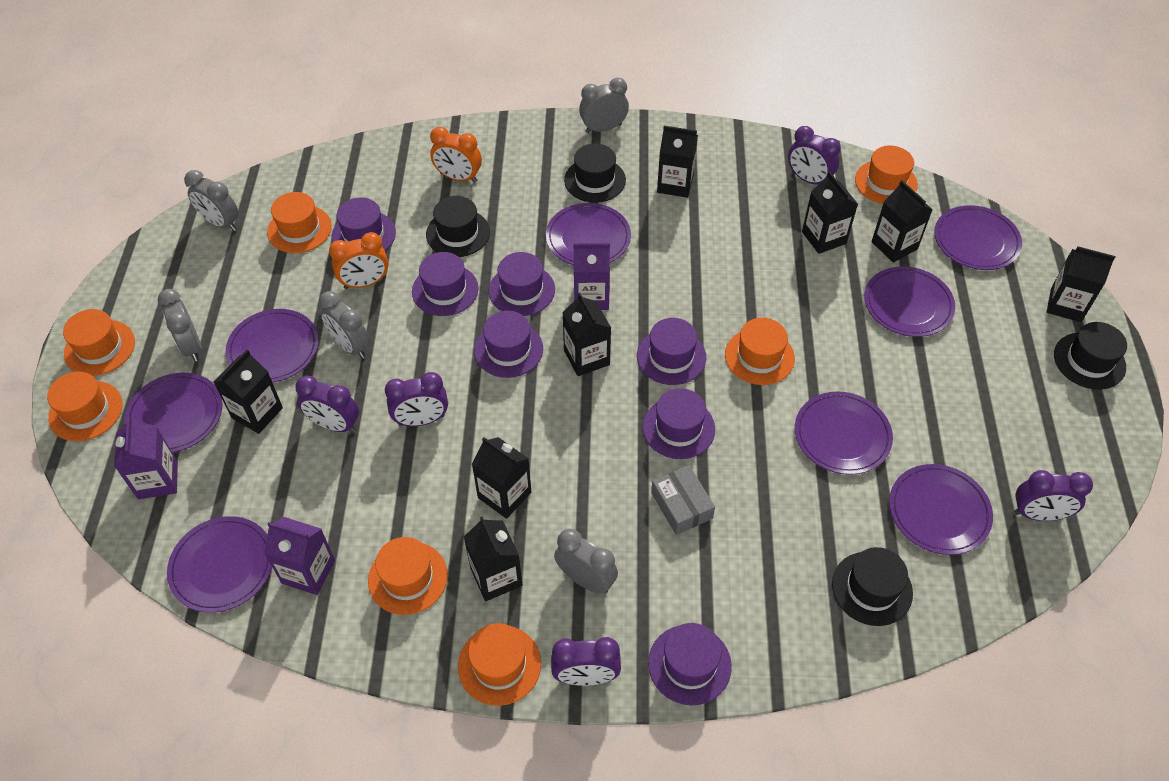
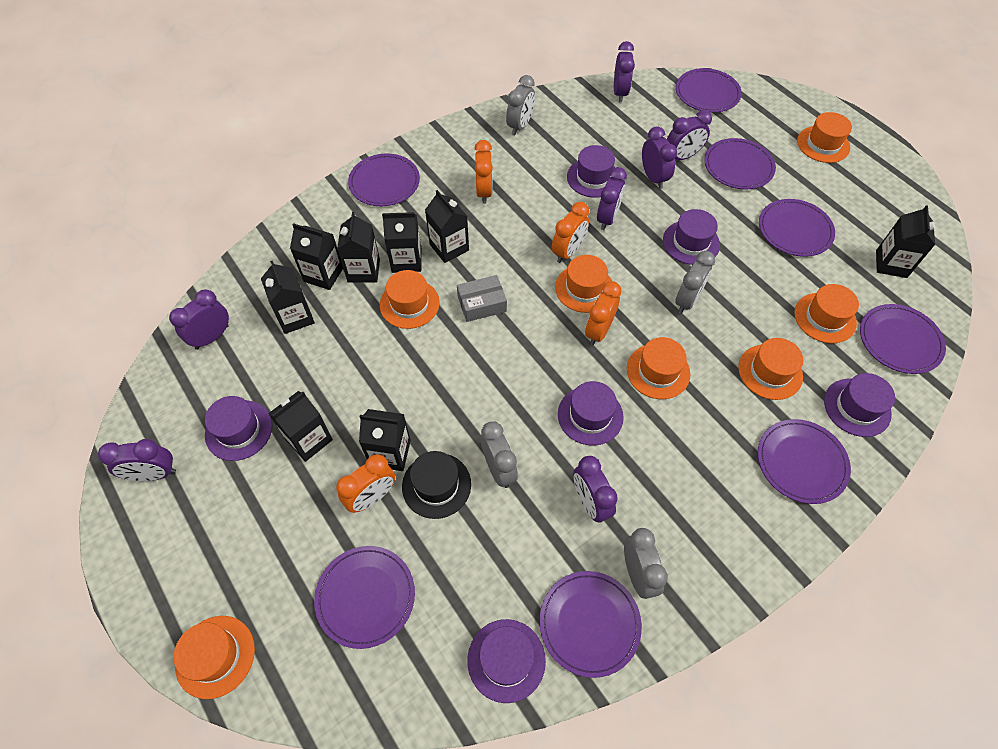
black hat: 4 -> 1
grey clock: 5 -> 4
orange clock: 2 -> 4
purple carton: 3 -> 0
purple clock: 5 -> 7
purple hat: 7 -> 6

